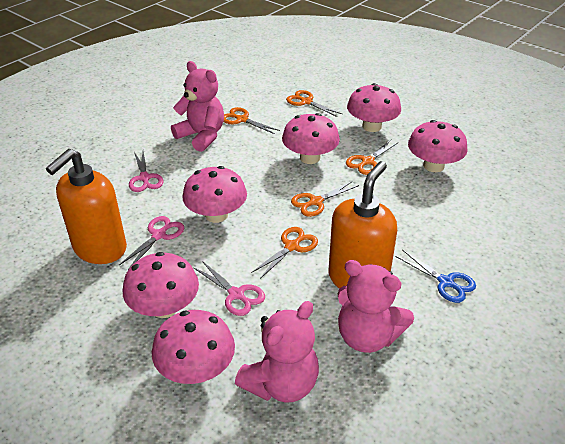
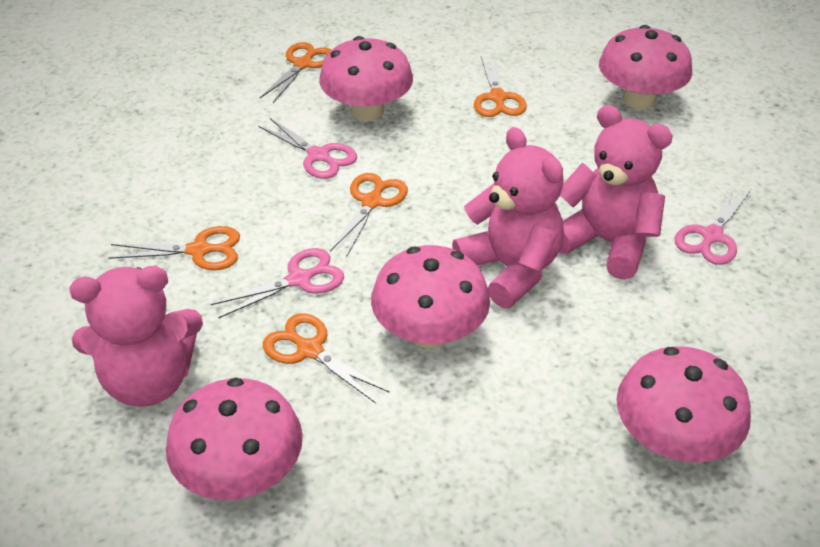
blue scissors: 1 -> 0
orange soap dispenser: 2 -> 0
pink mushroom: 6 -> 5

